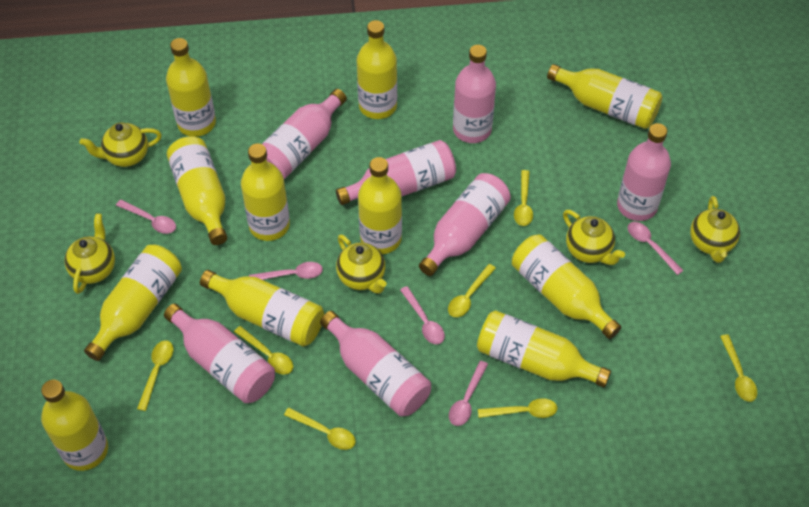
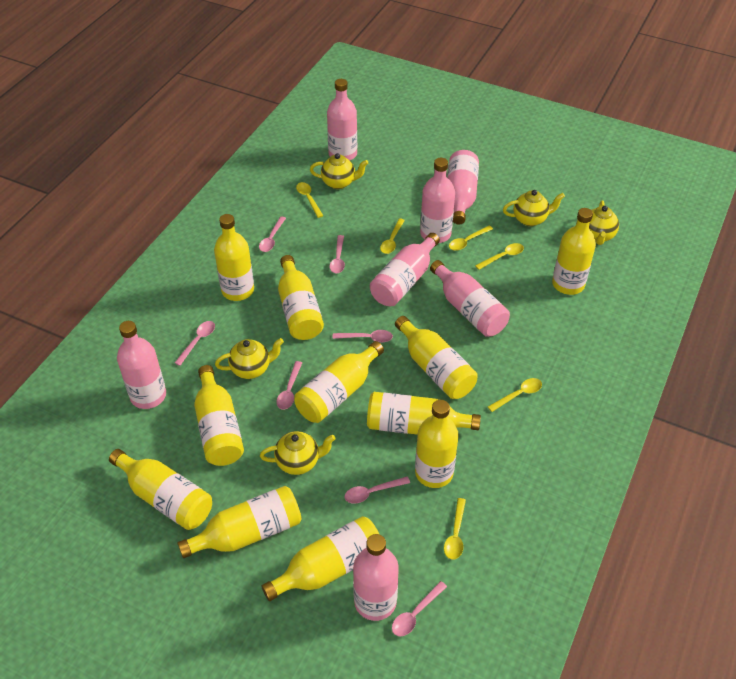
pink spoon: 5 -> 7
yellow spoon: 7 -> 6

